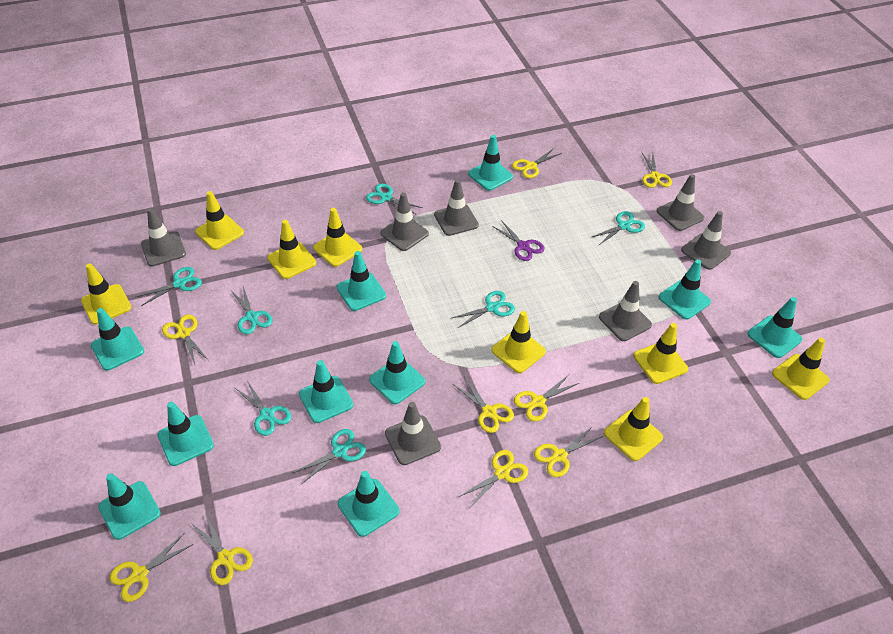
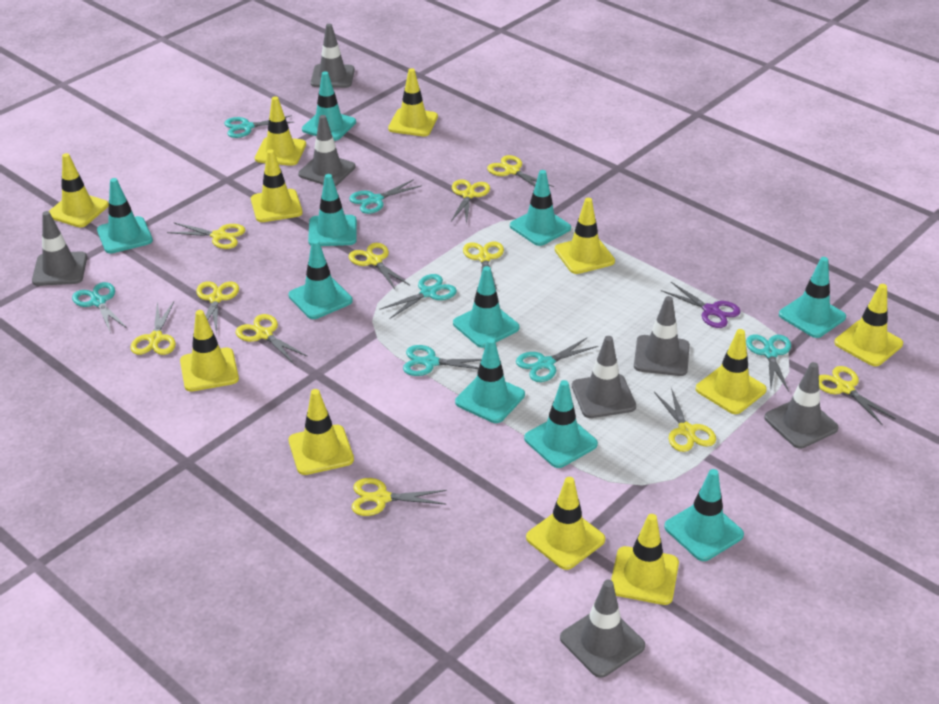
yellow scissors: 9 -> 11
yellow traffic cone: 8 -> 11

